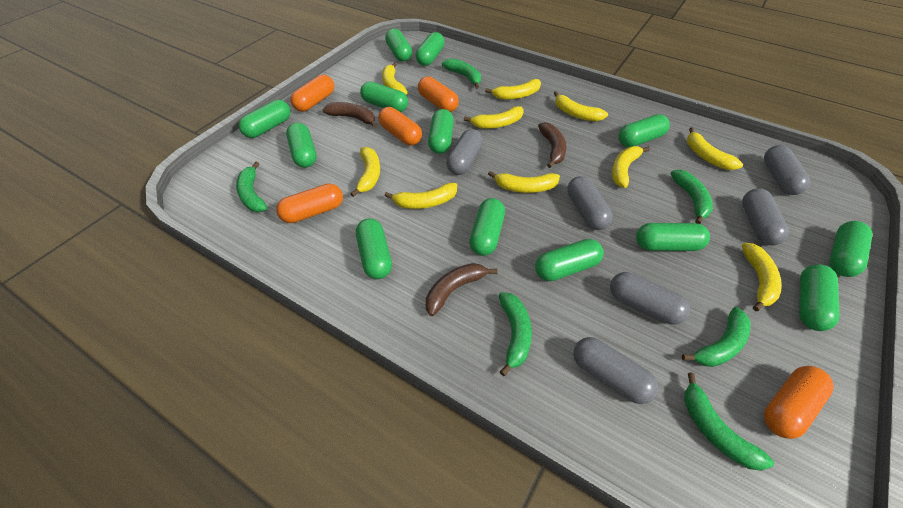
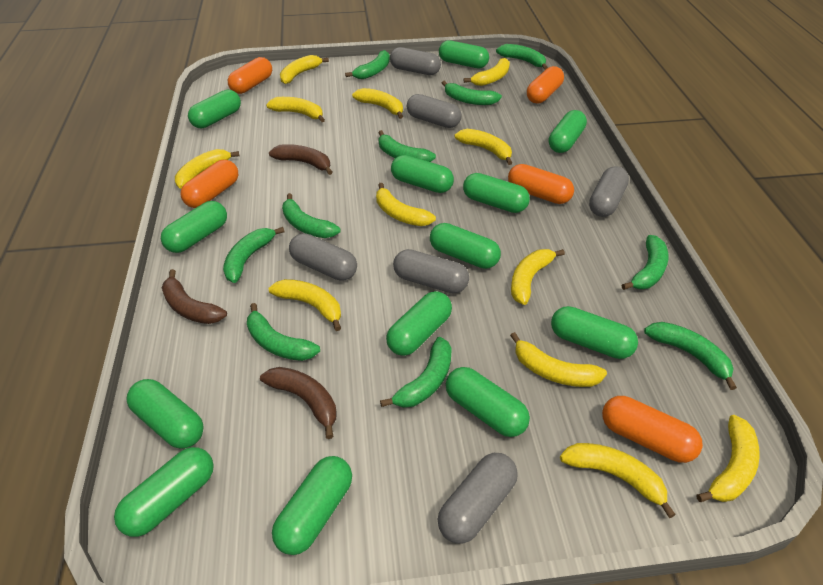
green banana: 6 -> 10
yellow banana: 10 -> 12

